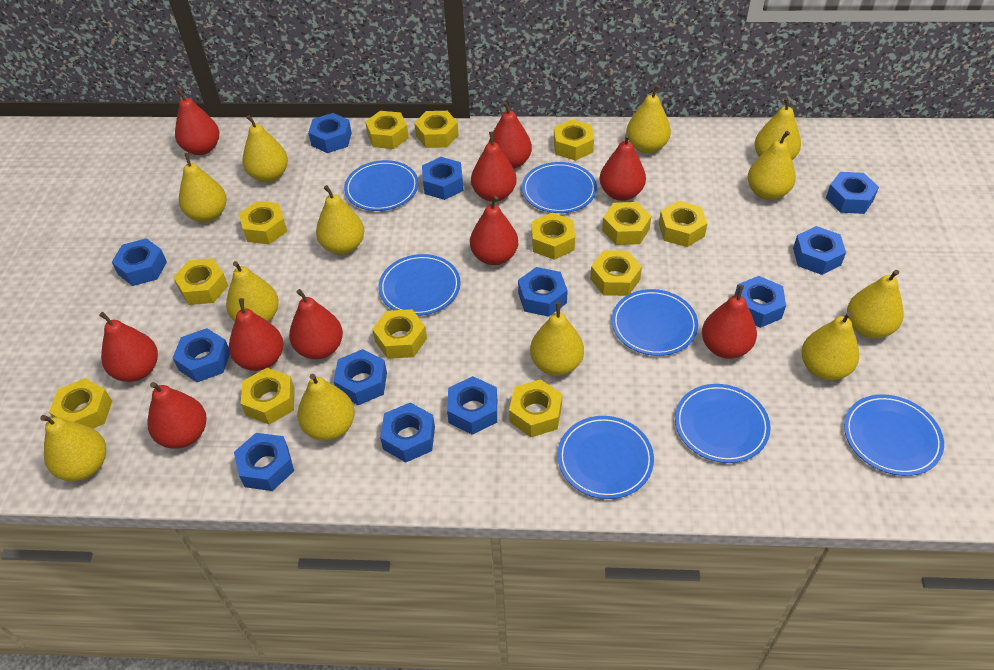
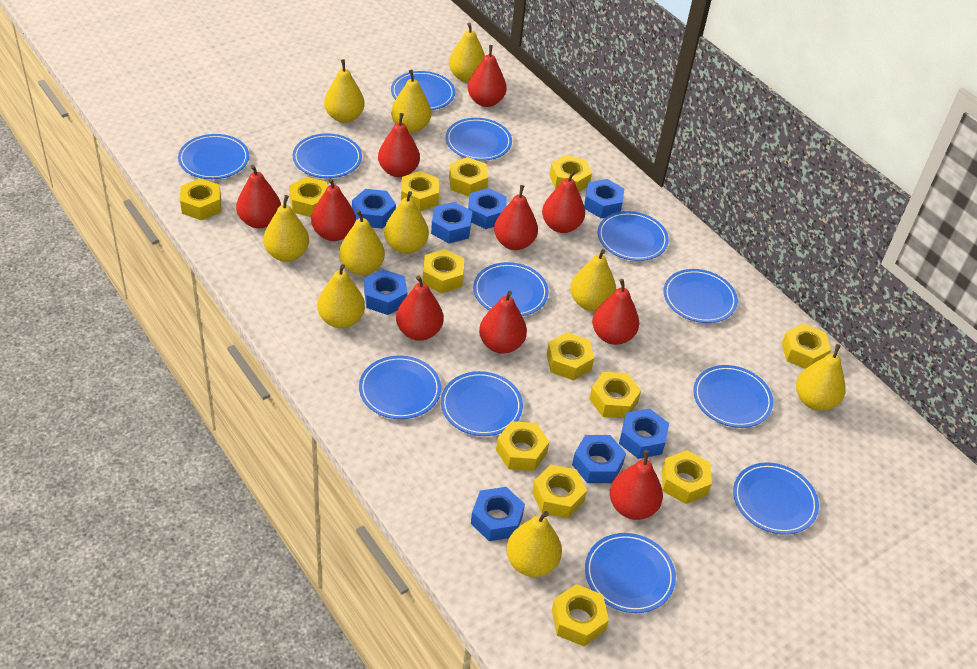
blue nut: 12 -> 8
blue plate: 7 -> 12
yellow pear: 12 -> 10

